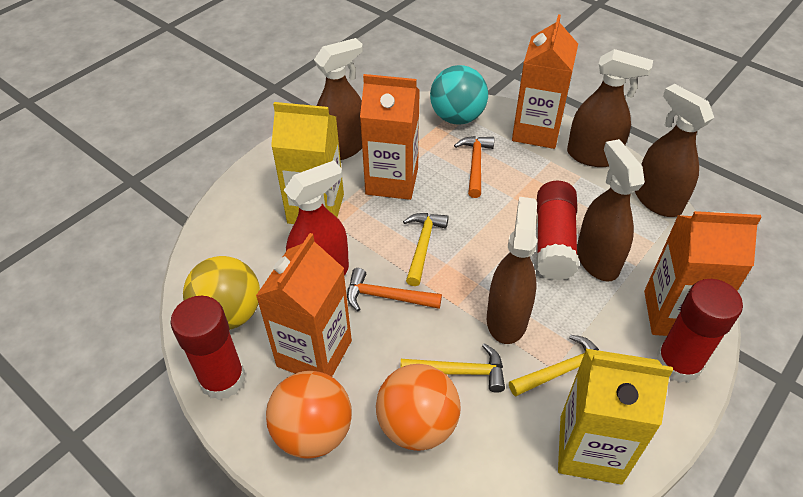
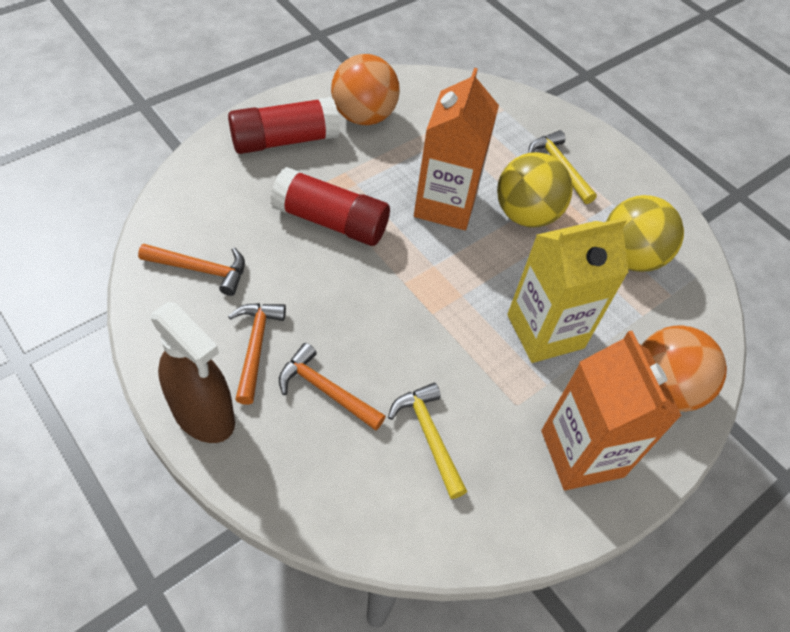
brown spray bottle: 5 -> 1
orange carton: 4 -> 2
orange hammer: 2 -> 3
red glue stick: 3 -> 2
red spray bottle: 1 -> 0
turquoise ball: 1 -> 0
yellow ball: 1 -> 2
yellow carton: 2 -> 1
yellow hammer: 3 -> 2

